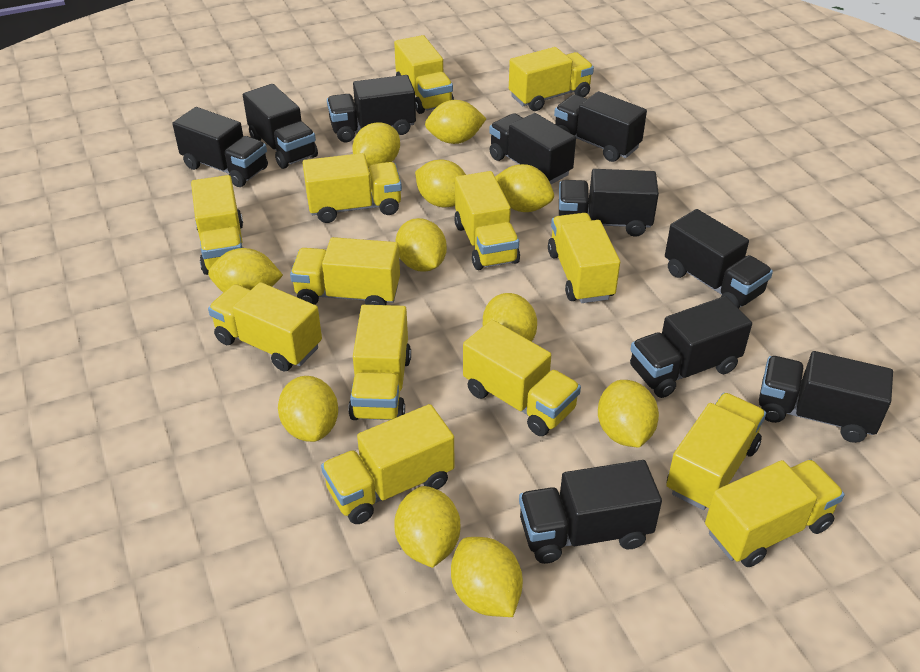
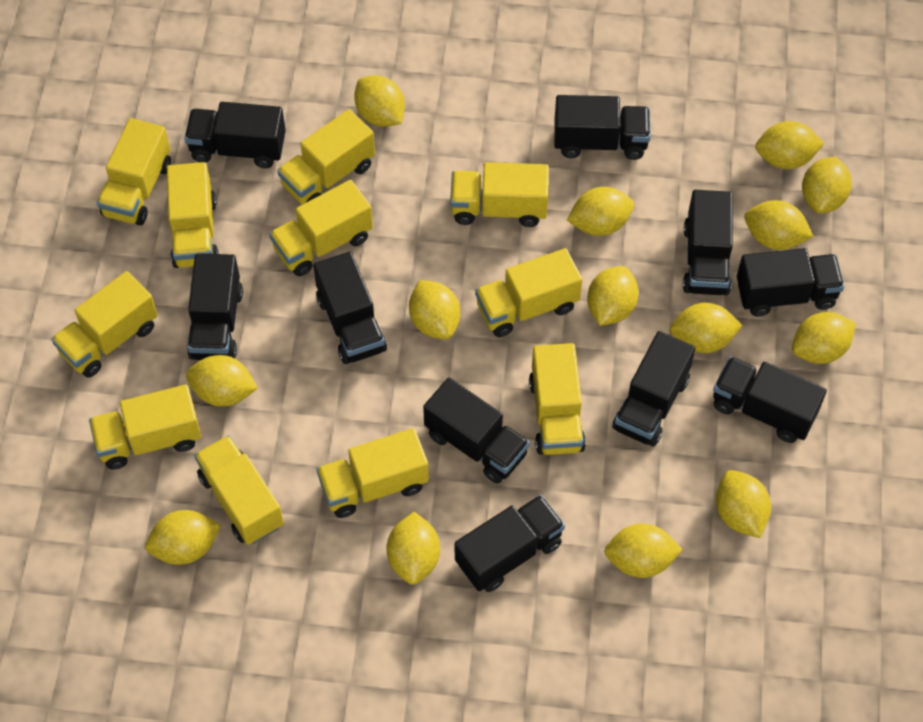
yellow lemon: 11 -> 14
yellow truck: 13 -> 11

